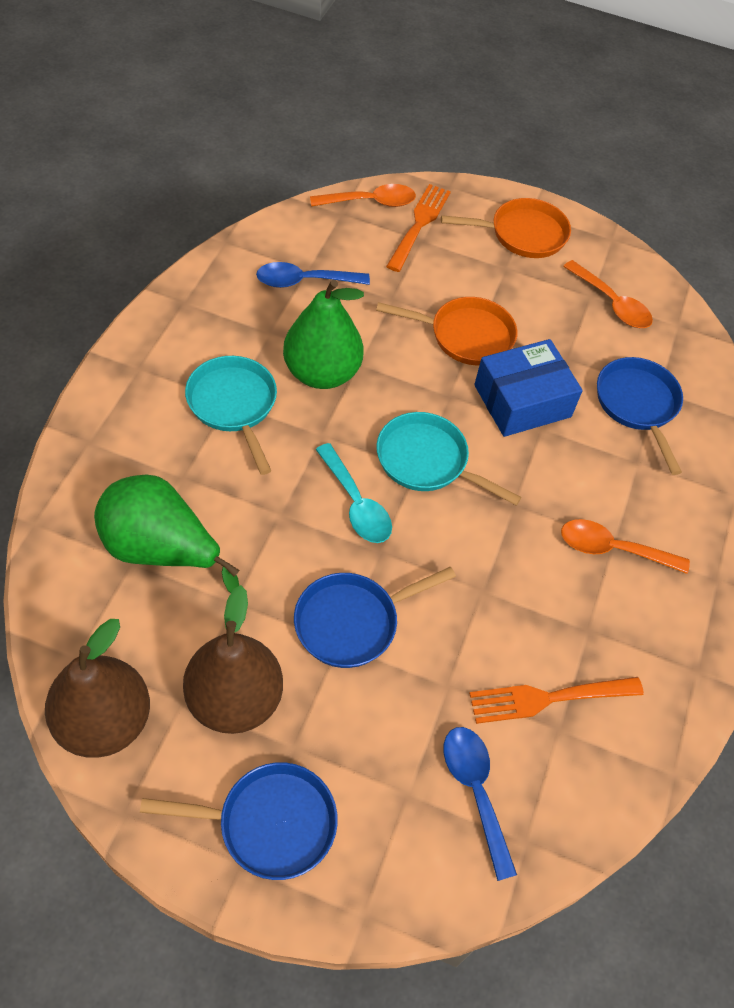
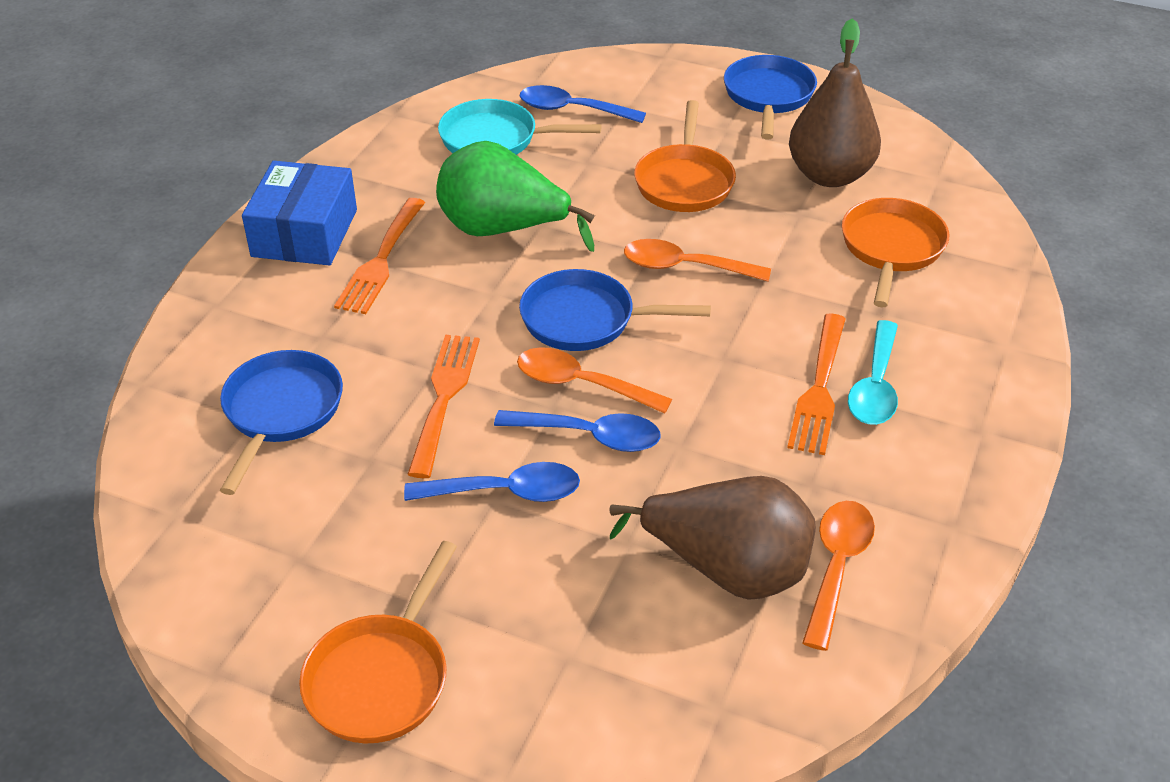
blue spoon: 2 -> 3
green pear: 2 -> 1
orange fork: 2 -> 3
orange pan: 2 -> 3
turquoise pan: 2 -> 1

